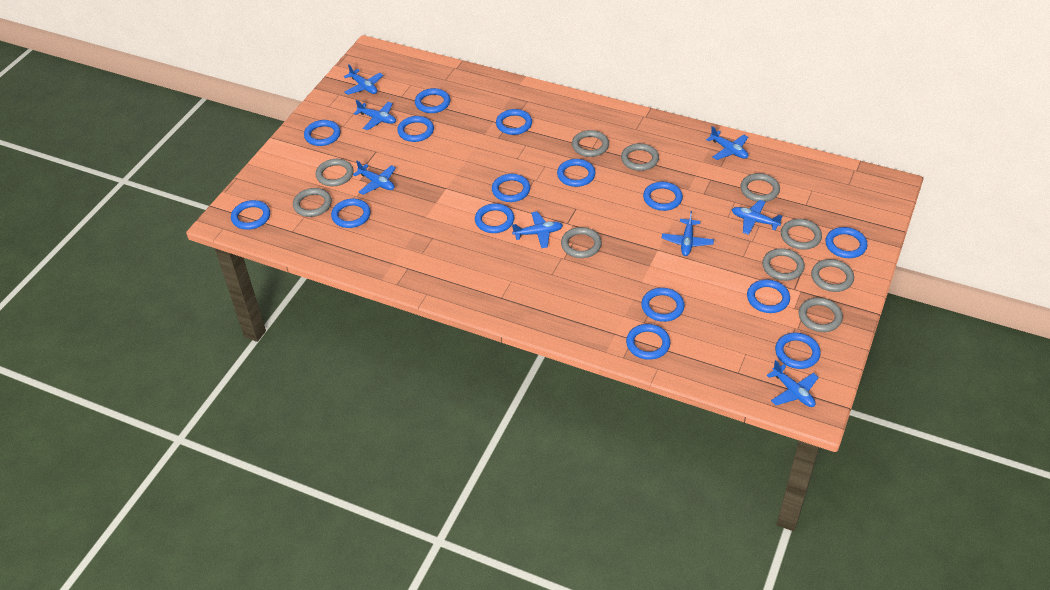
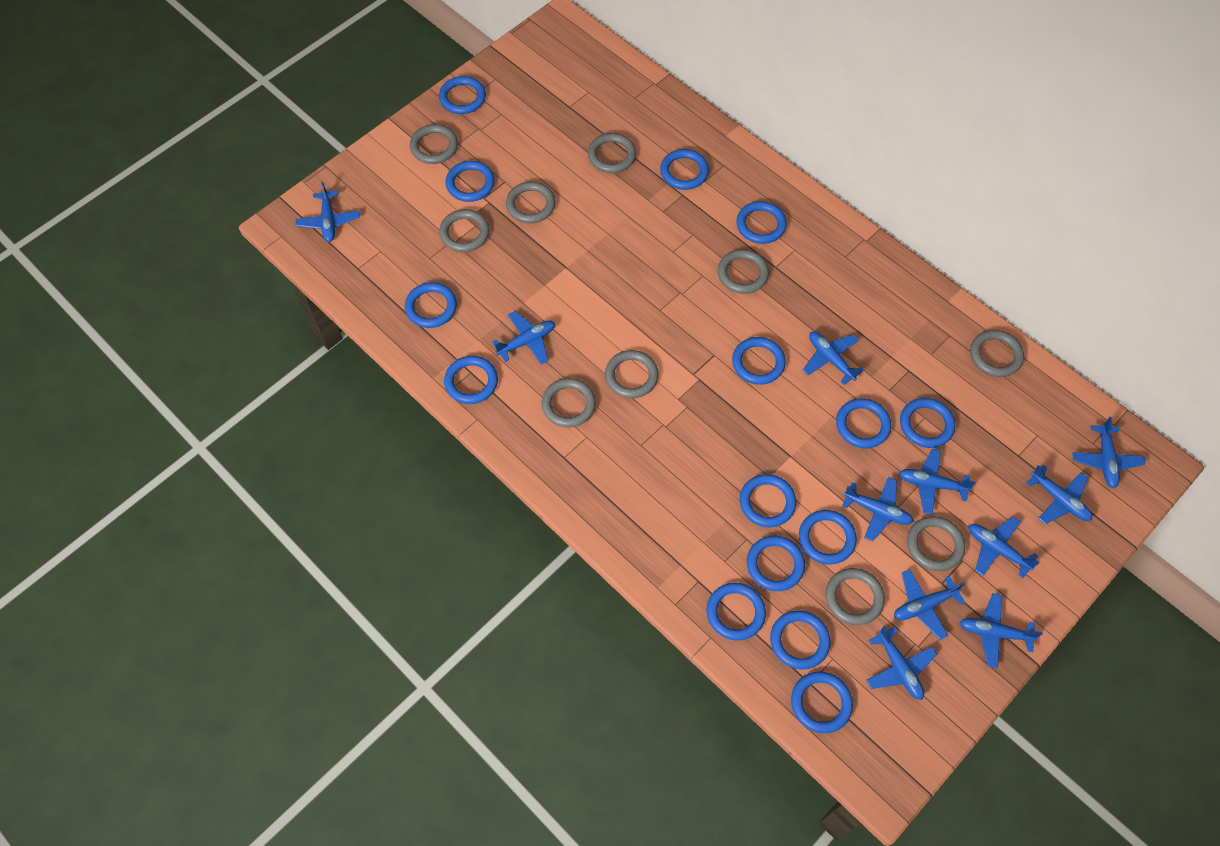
blue plane: 8 -> 11

